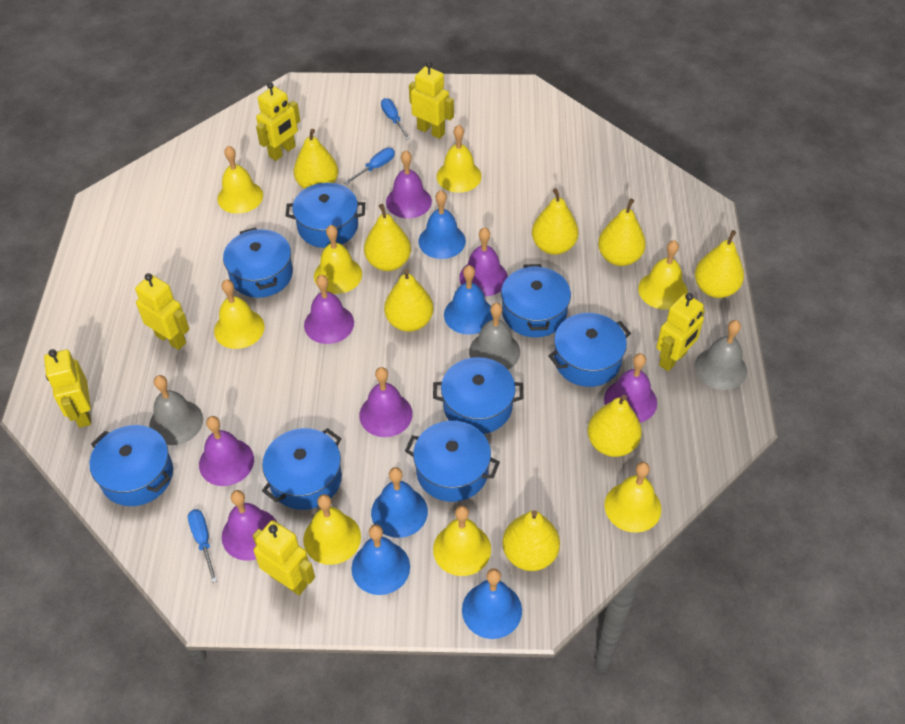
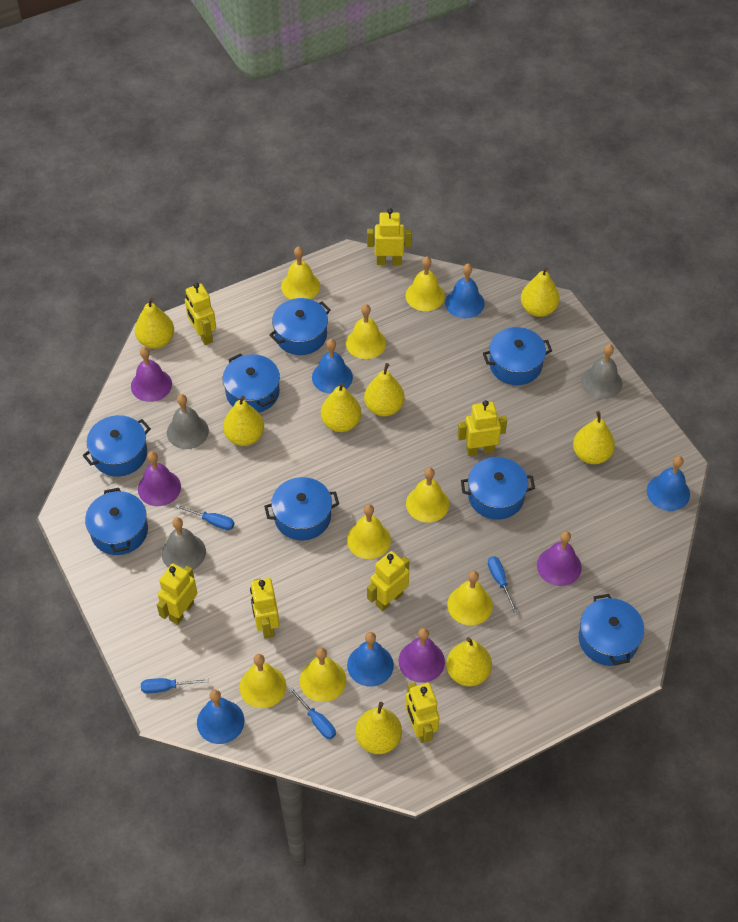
blue screwdriver: 3 -> 4
purple bell: 7 -> 4
yellow robot: 6 -> 7

